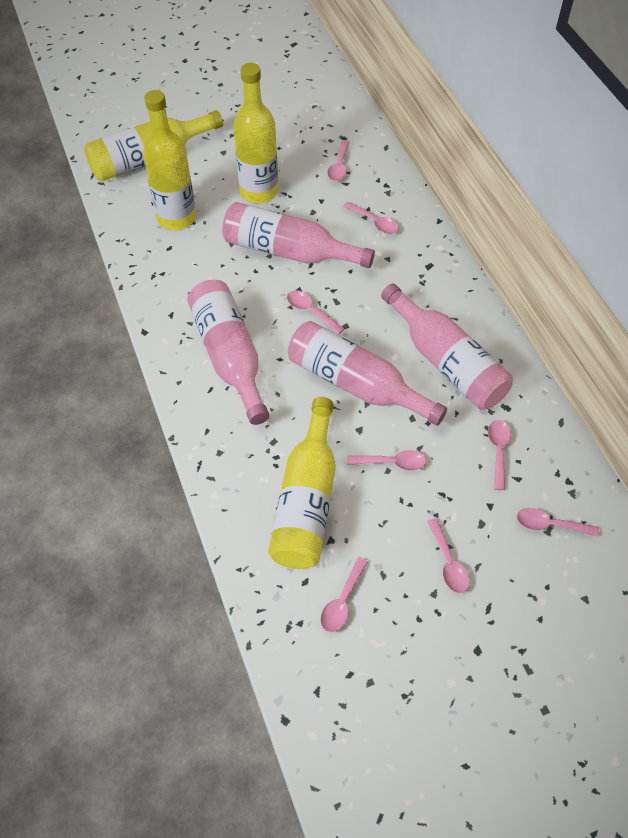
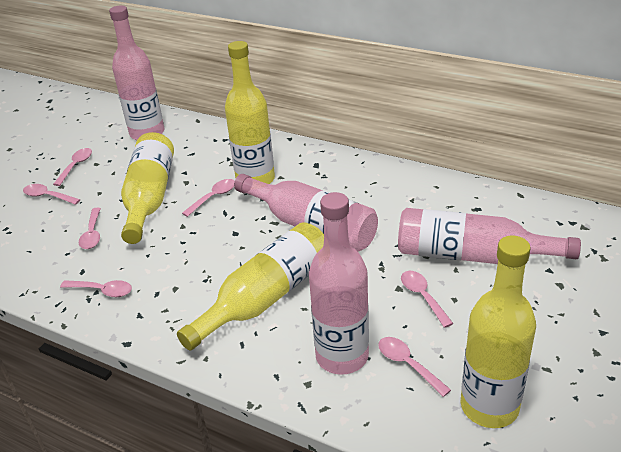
pink spoon: 8 -> 7

